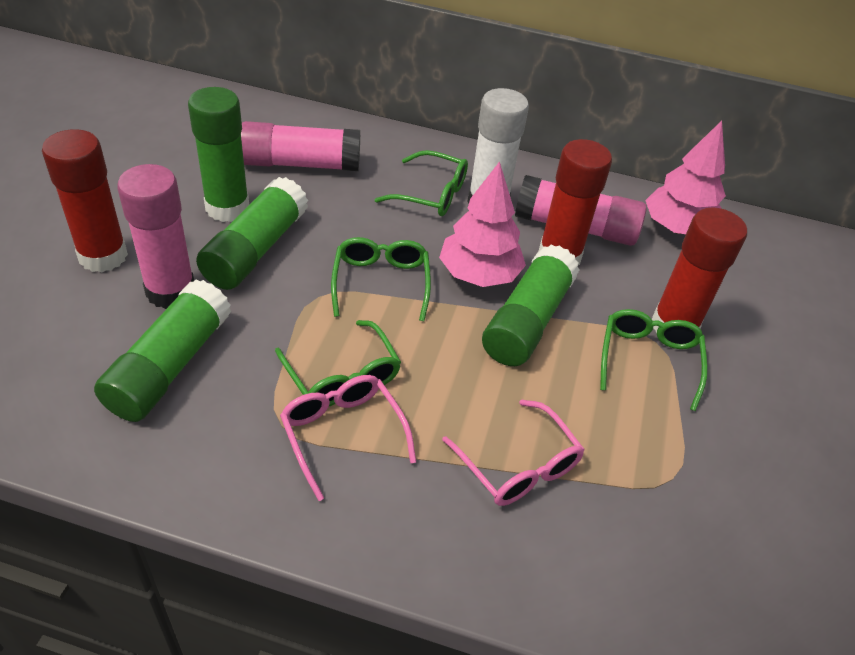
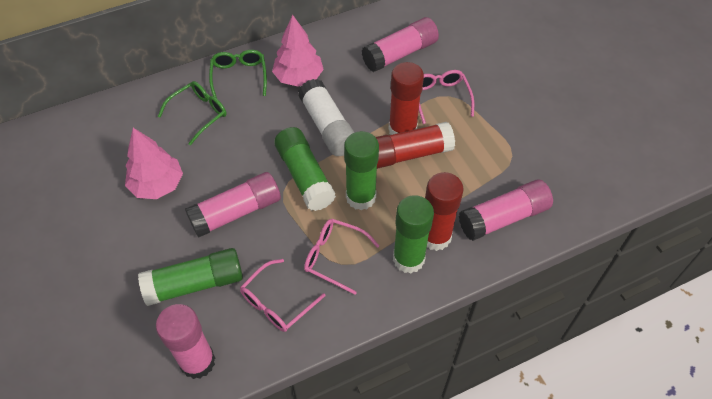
green glasses: 4 -> 2
pink glasses: 2 -> 3
pink glue stick: 3 -> 4

